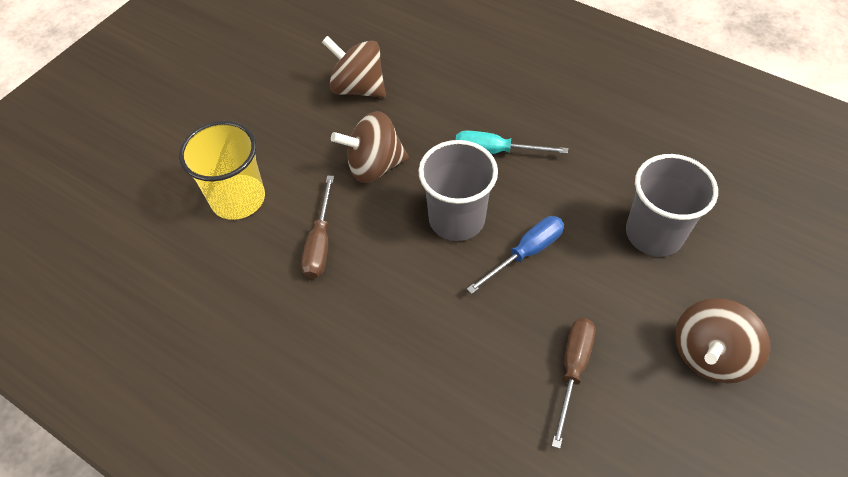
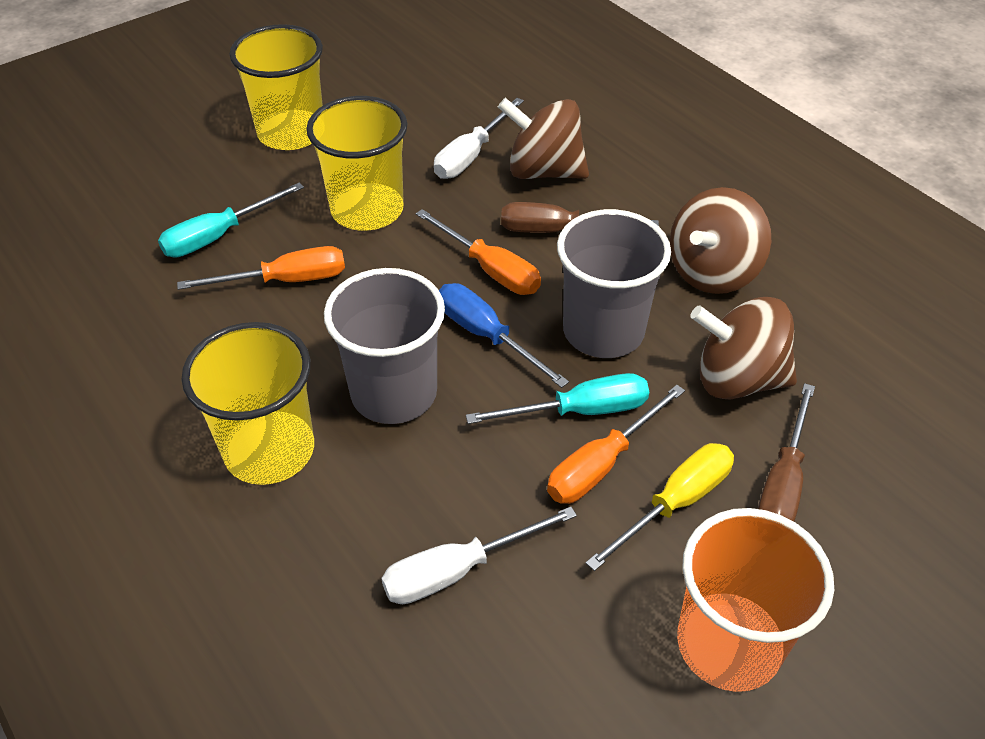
orange cup: 0 -> 1
orange screwdriver: 0 -> 3
turquoise screwdriver: 1 -> 2
white screwdriver: 0 -> 2
yellow cup: 1 -> 3
yellow screwdriver: 0 -> 1

